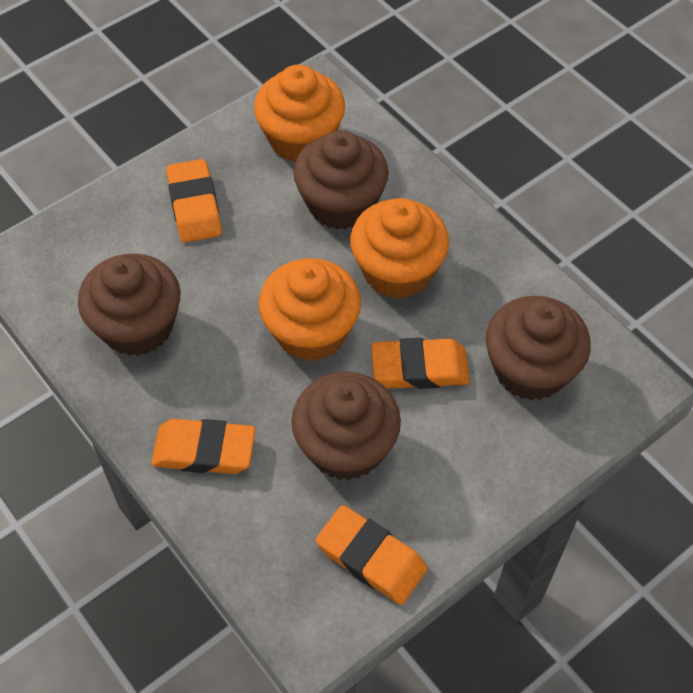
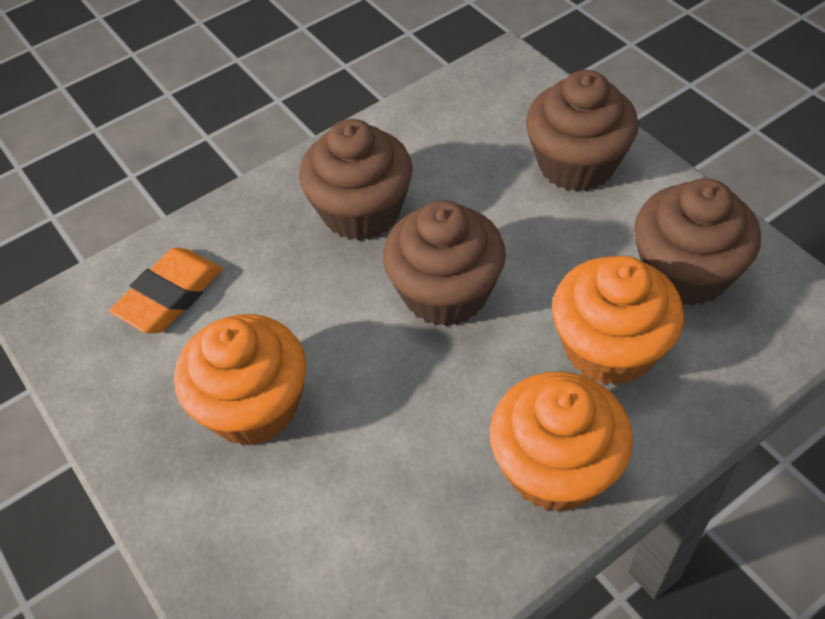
orange eraser: 4 -> 1

